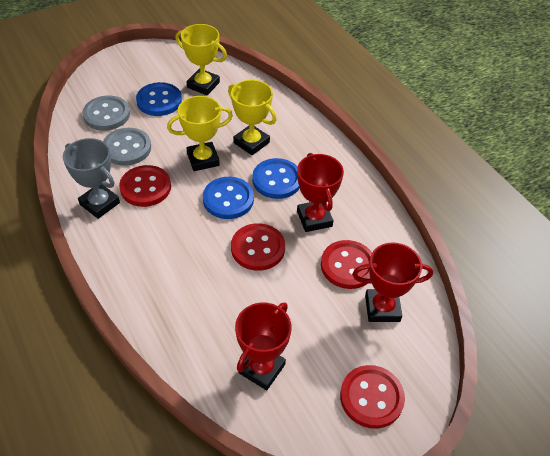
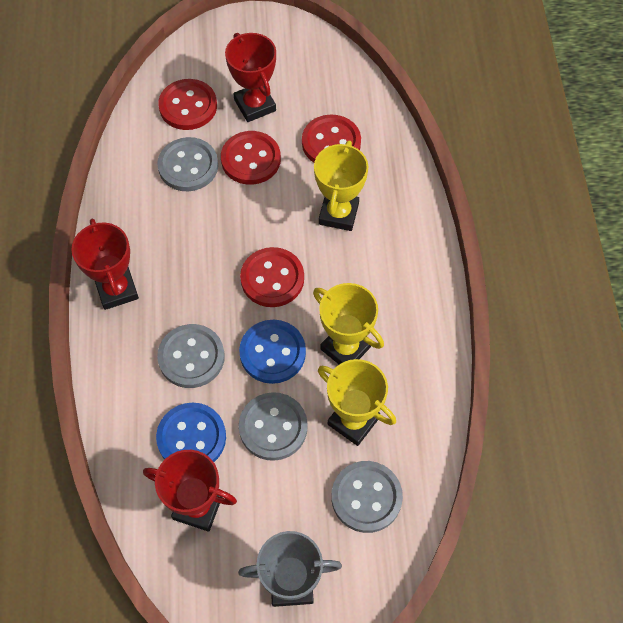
blue button: 3 -> 2
grey button: 2 -> 4

